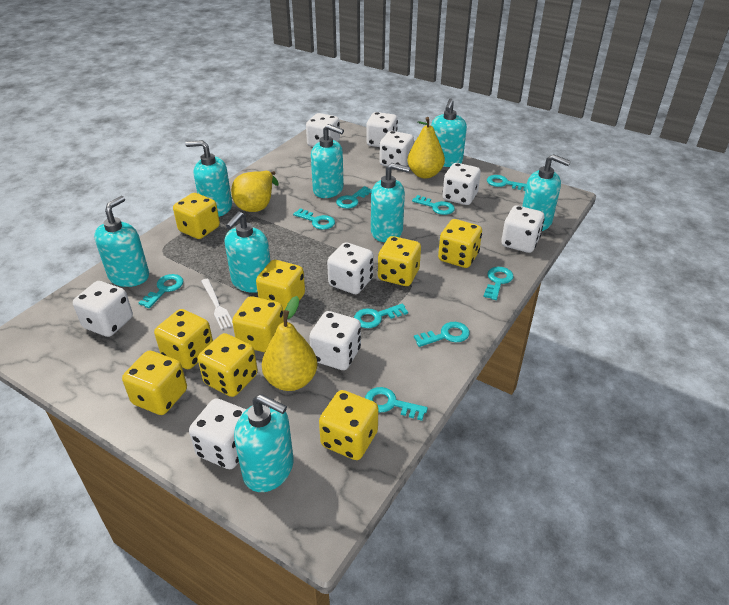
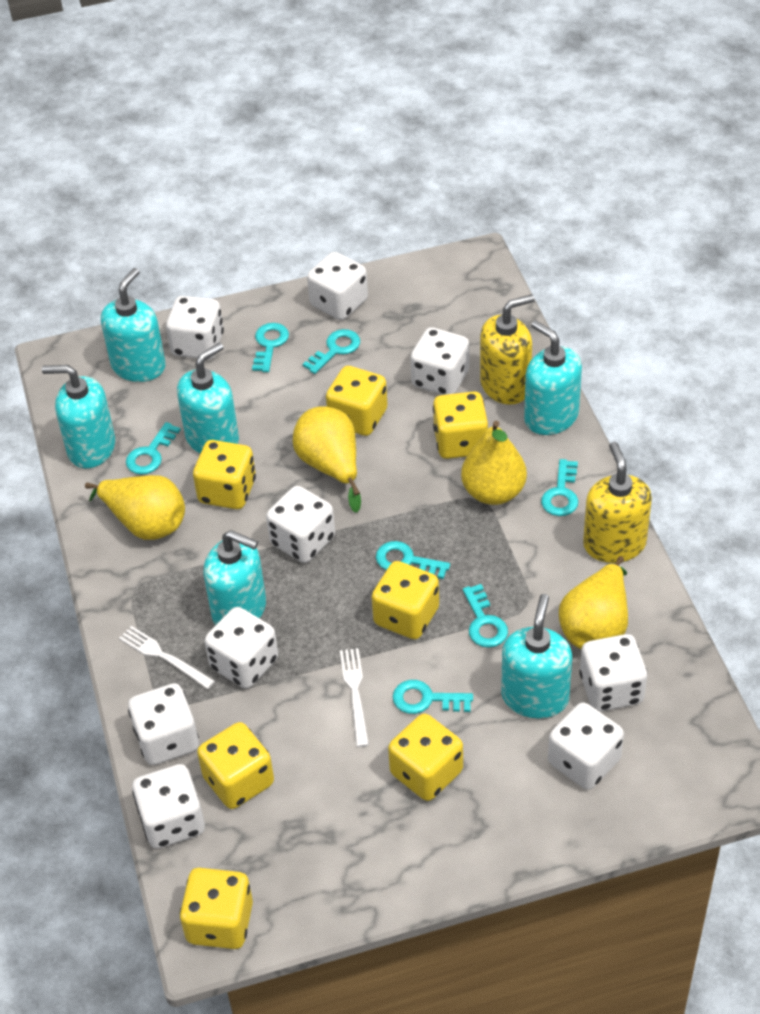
turquoise key: 9 -> 7
turquoise soap dispenser: 8 -> 6
white fork: 1 -> 2
yellow dice: 9 -> 7
yellow pear: 3 -> 4
yellow soap dispenser: 0 -> 2

